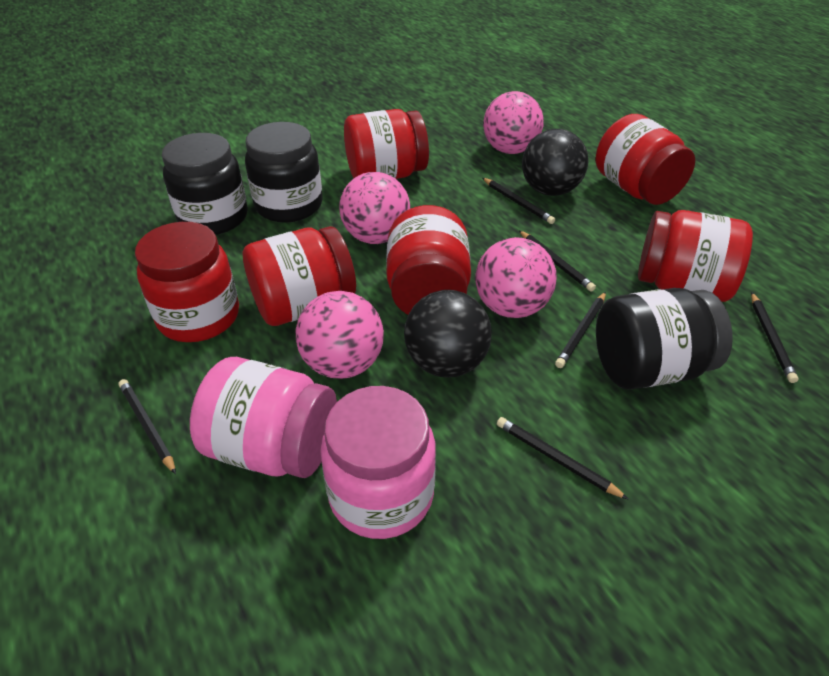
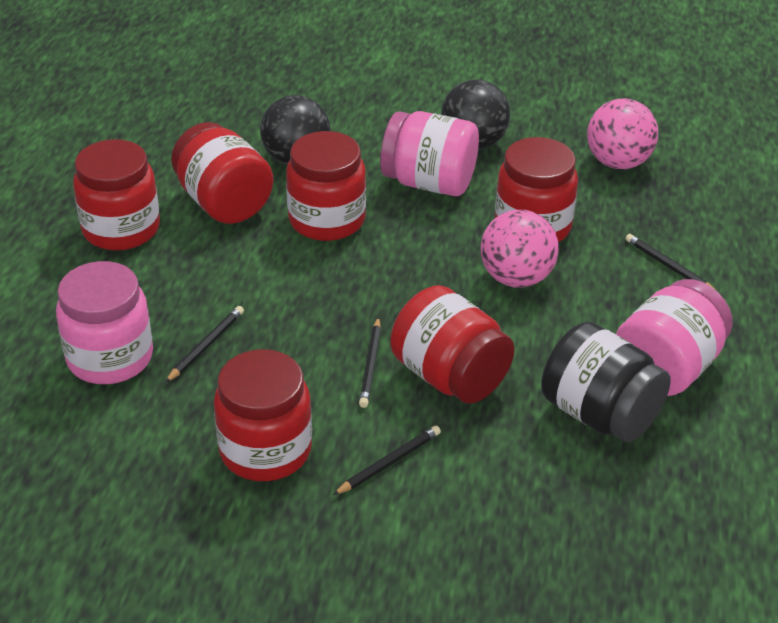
black jar: 3 -> 1
black pencil: 6 -> 4
pink ball: 4 -> 2
pink jar: 2 -> 3

